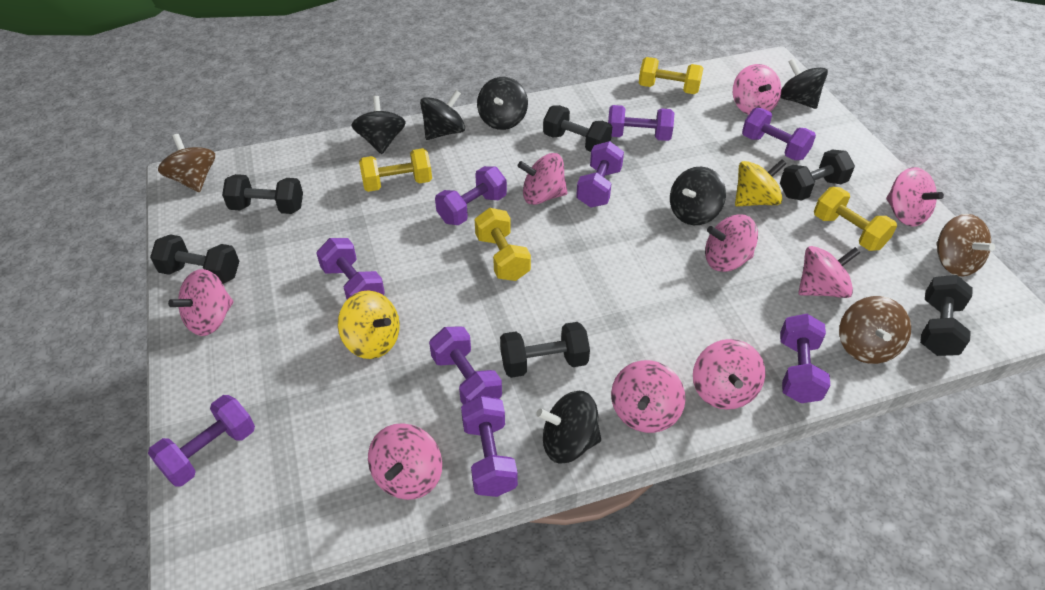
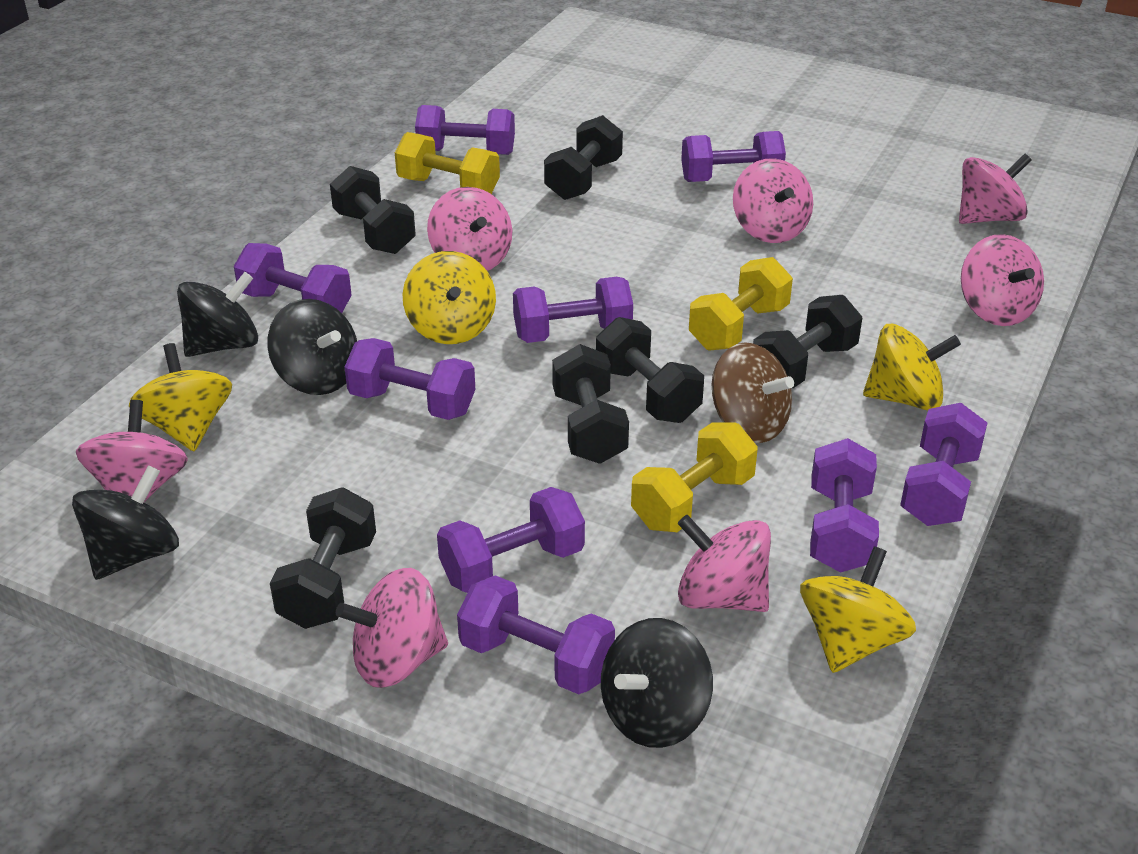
black spinning top: 6 -> 4
brown spinning top: 3 -> 1
pink spinning top: 9 -> 7
yellow dumbbell: 4 -> 3
yellow spinning top: 2 -> 4

